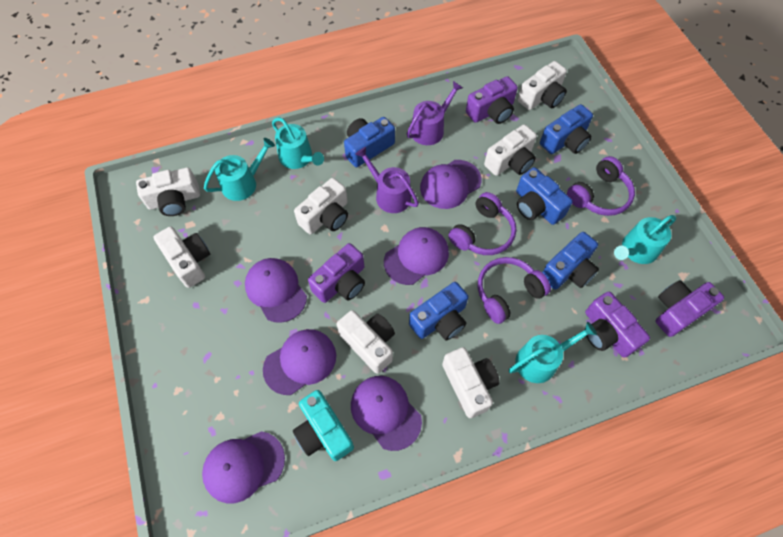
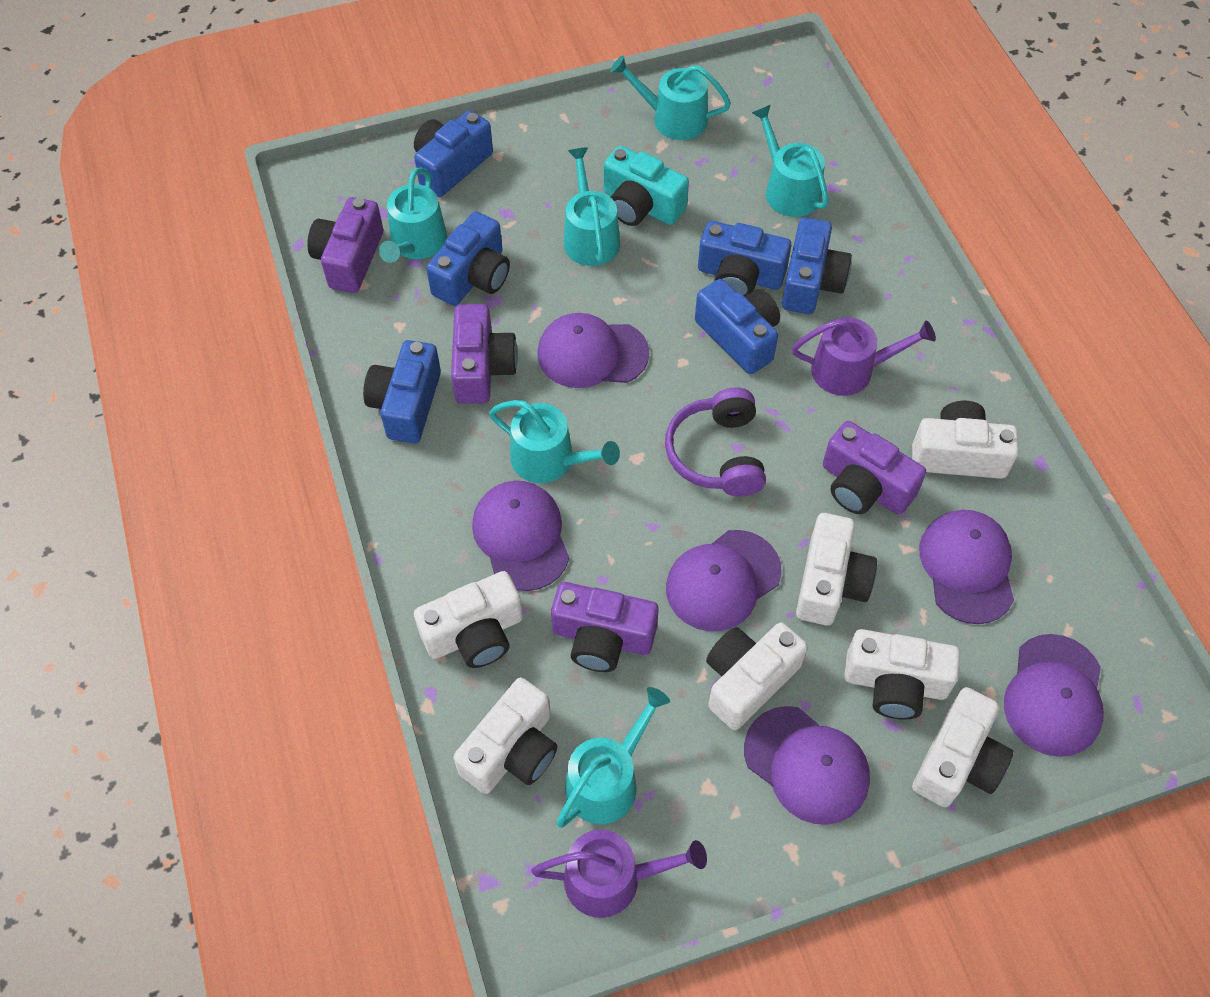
blue camera: 5 -> 6
purple headphones: 3 -> 1
turquoise watering can: 4 -> 6

